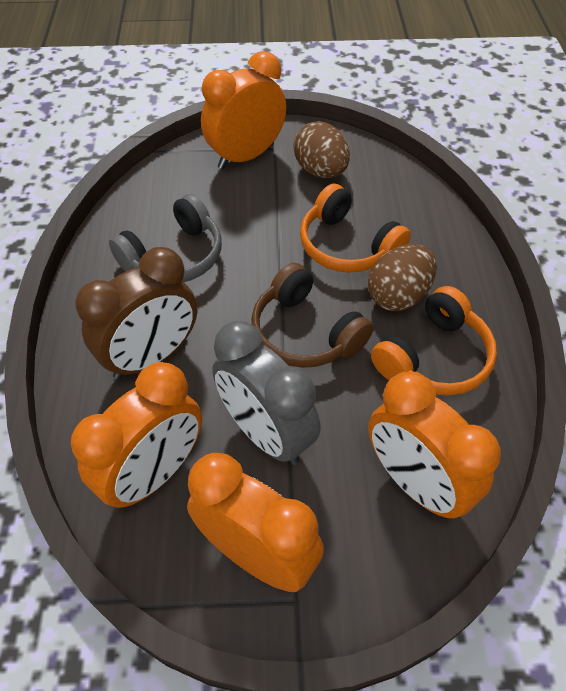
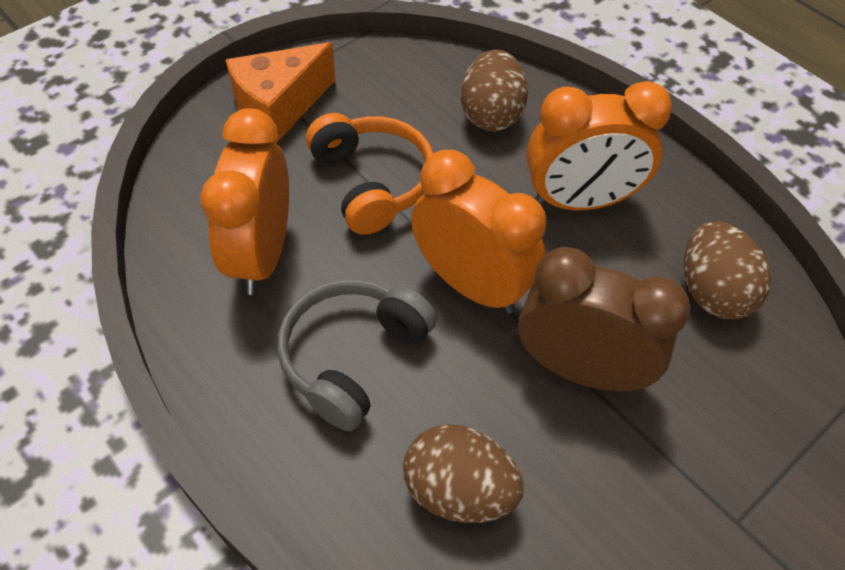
brown egg: 2 -> 3
brown headphones: 1 -> 0
grey clock: 1 -> 0
orange cheese: 0 -> 1
orange clock: 4 -> 3
orange headphones: 2 -> 1

